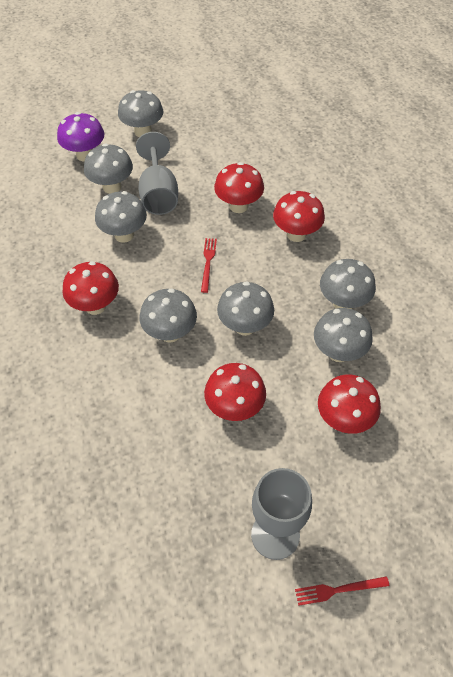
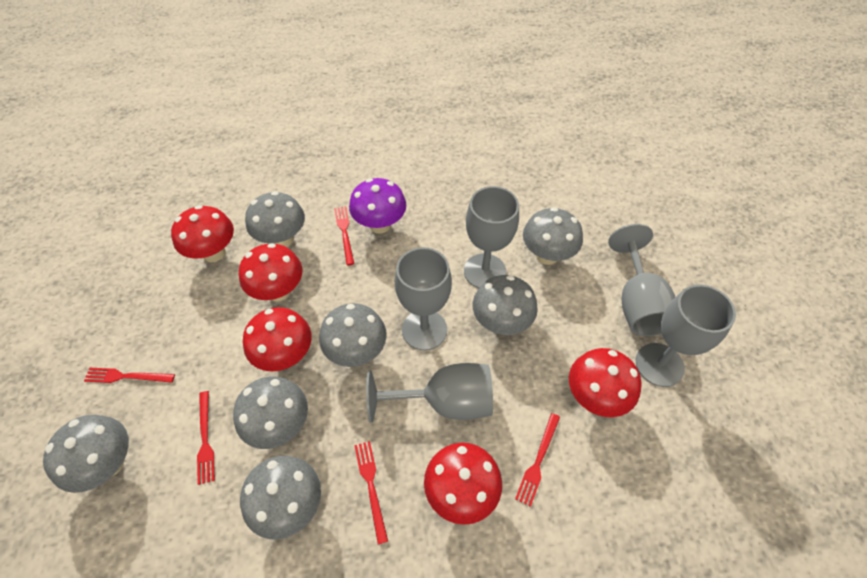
grey goblet: 2 -> 5
red fork: 2 -> 5

